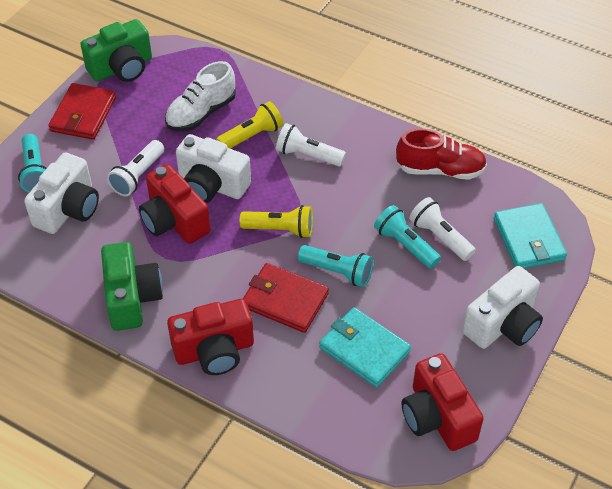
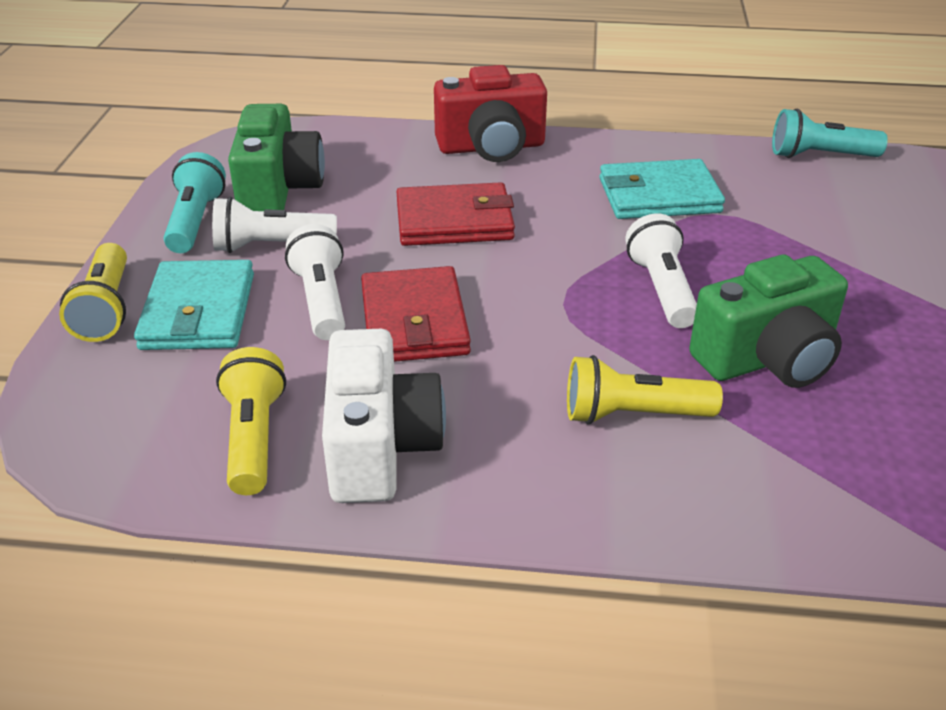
red camera: 3 -> 1
red shoe: 1 -> 0
turquoise flashlight: 3 -> 2
white camera: 3 -> 1
white shoe: 1 -> 0
yellow flashlight: 2 -> 3

